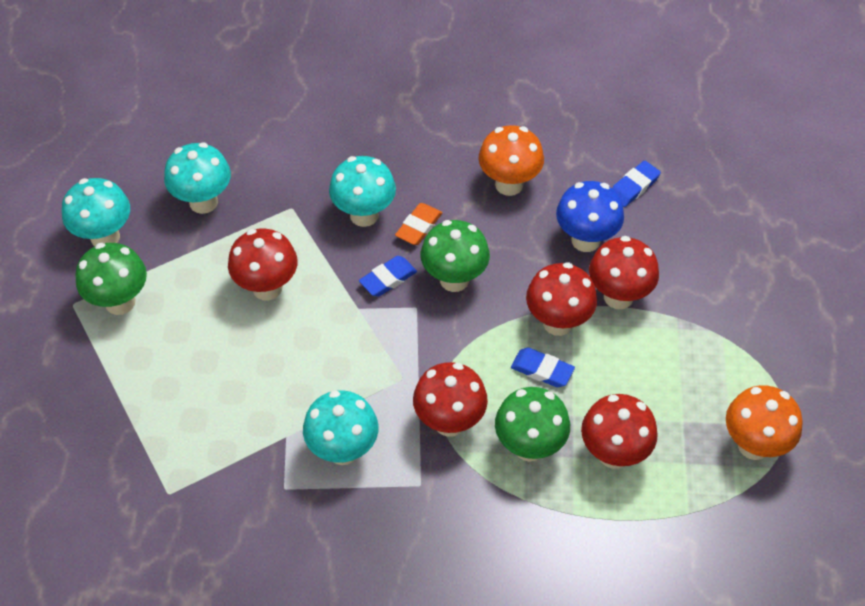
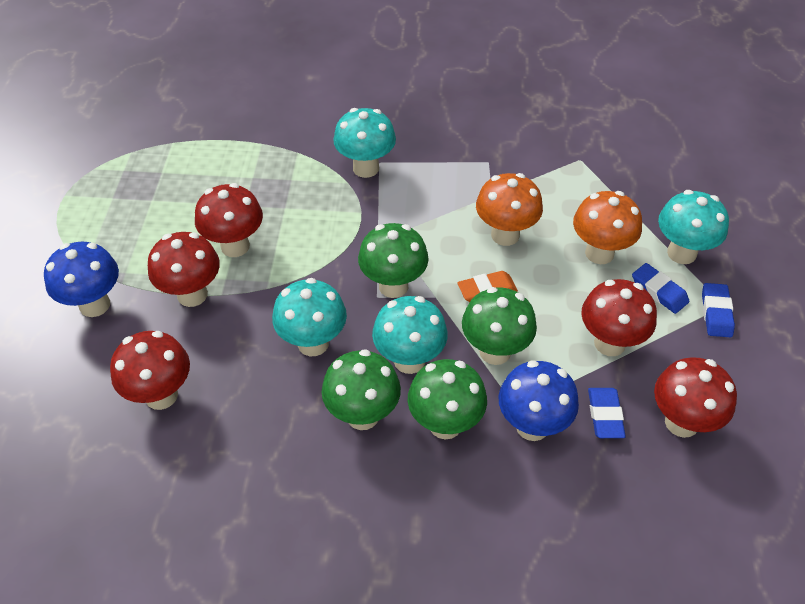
blue mushroom: 1 -> 2
green mushroom: 3 -> 4

